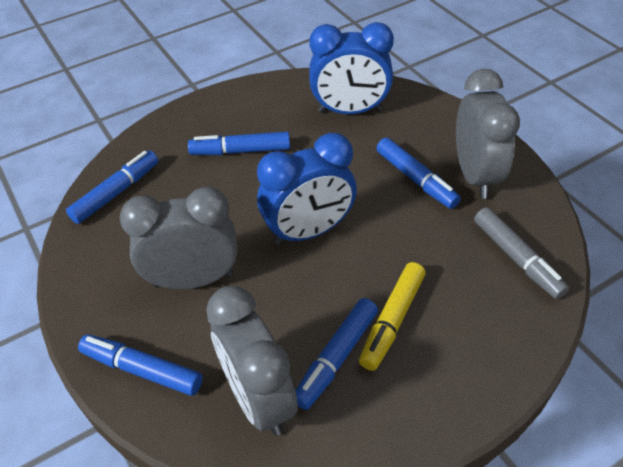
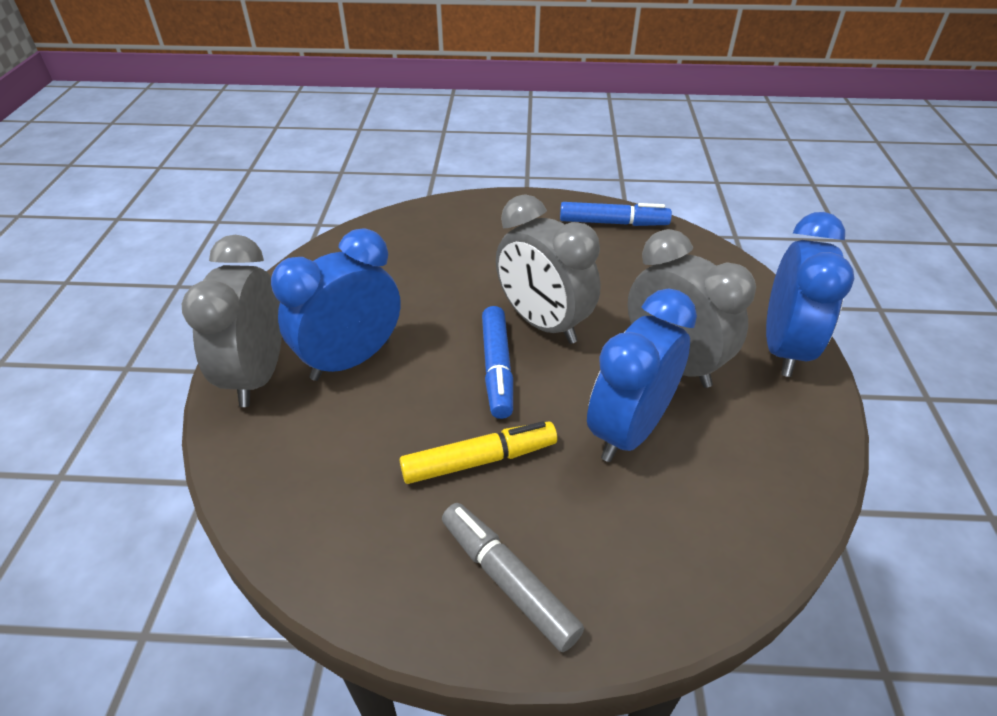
blue clock: 2 -> 3
blue marker: 5 -> 2

